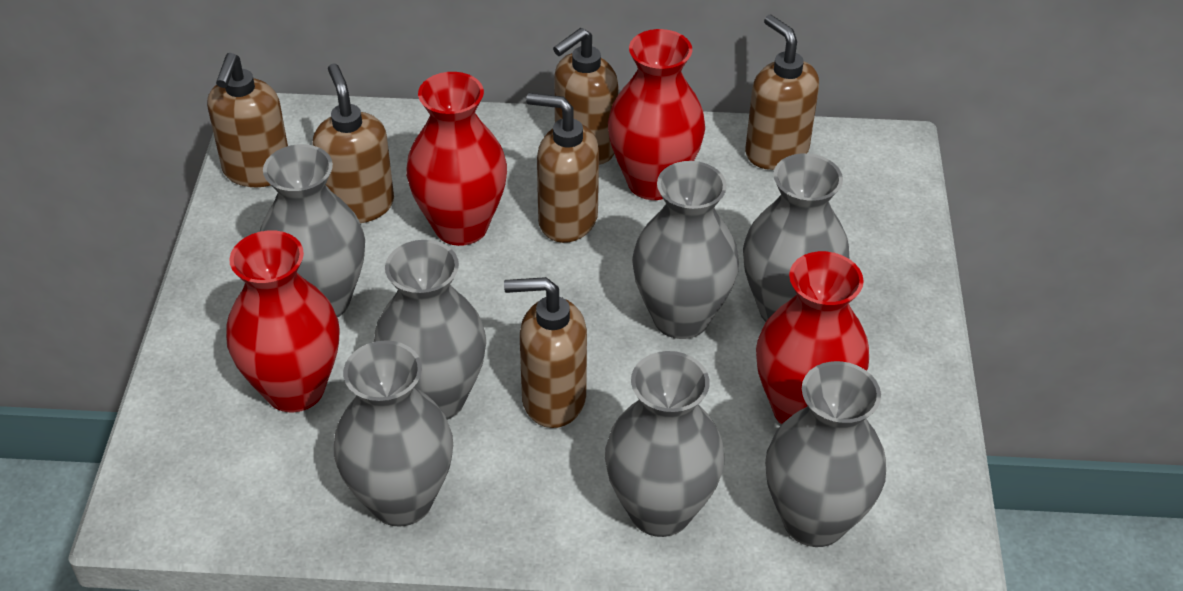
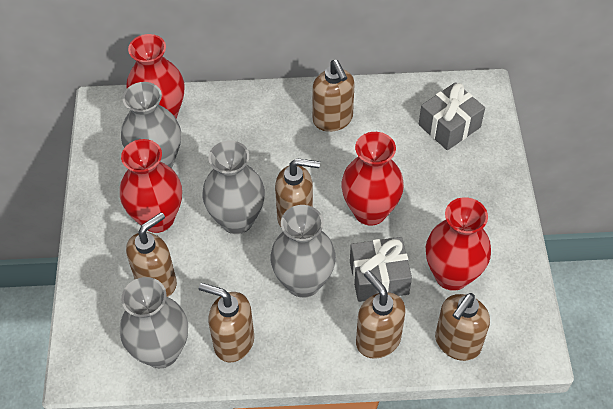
grey gift: 0 -> 2
grey vase: 7 -> 4

